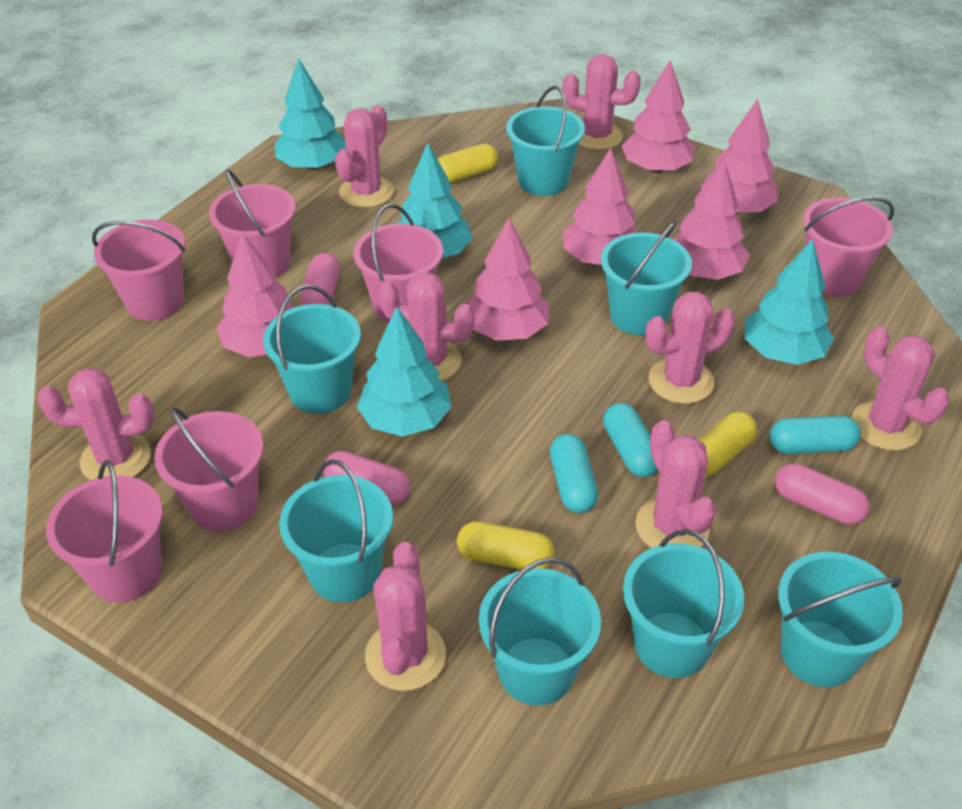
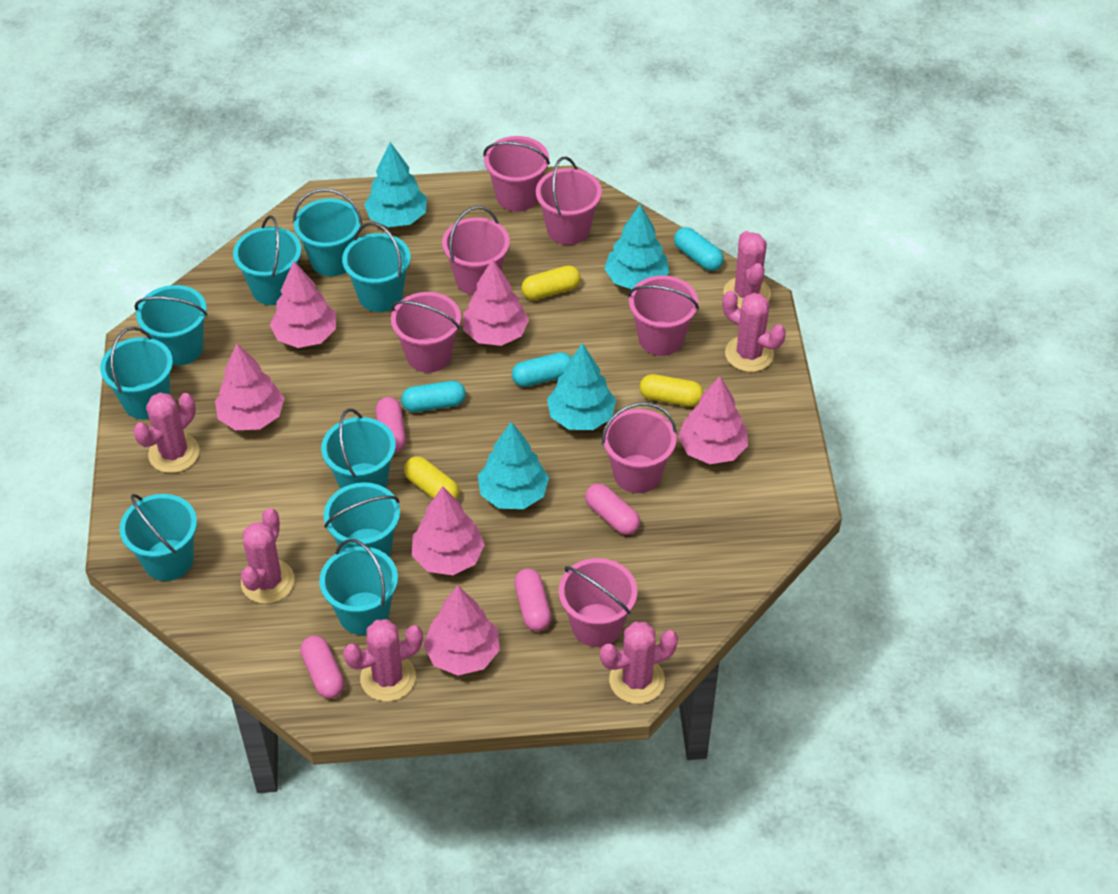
pink bucket: 6 -> 7
pink cactus: 8 -> 6
pink capsule: 3 -> 4
turquoise bucket: 7 -> 9

